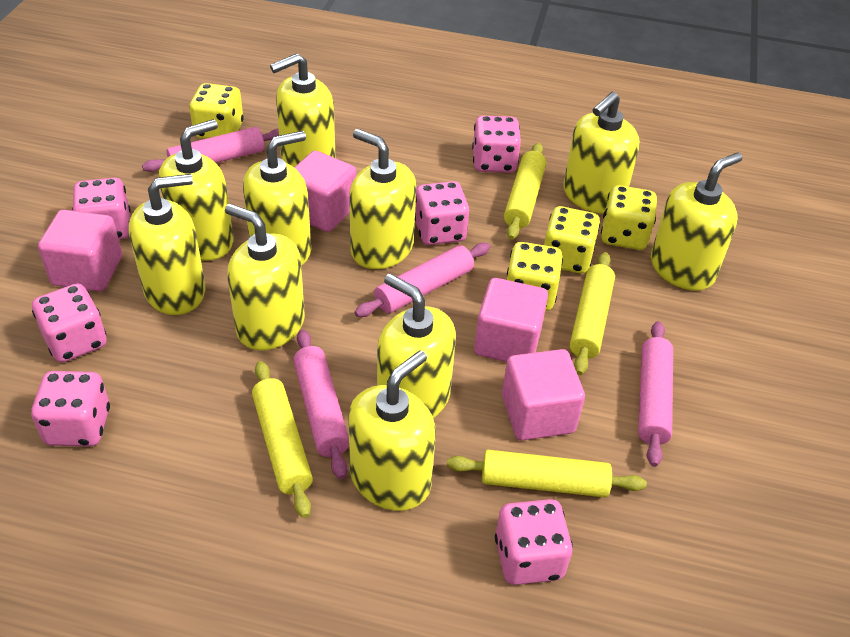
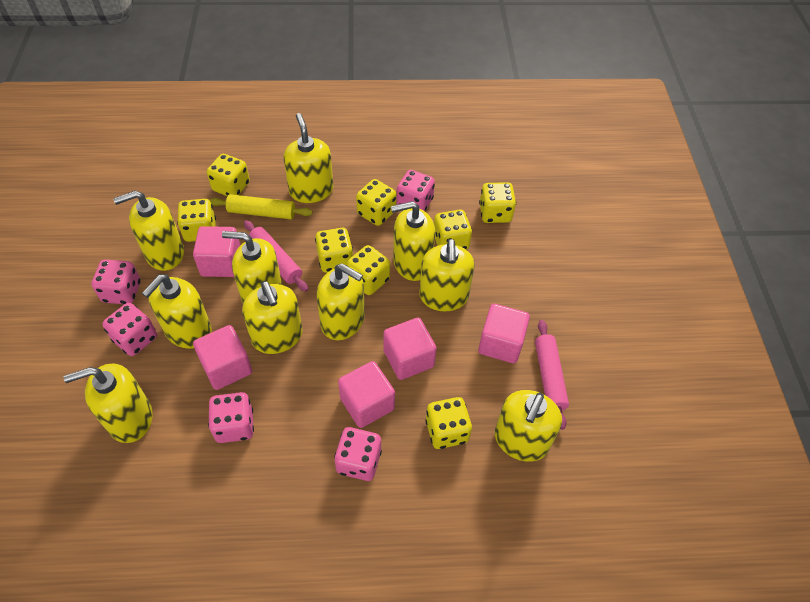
pink cube: 4 -> 5
pink dice: 6 -> 5
pink rolling pin: 4 -> 2
yellow dice: 4 -> 8
yellow rolling pin: 4 -> 1

